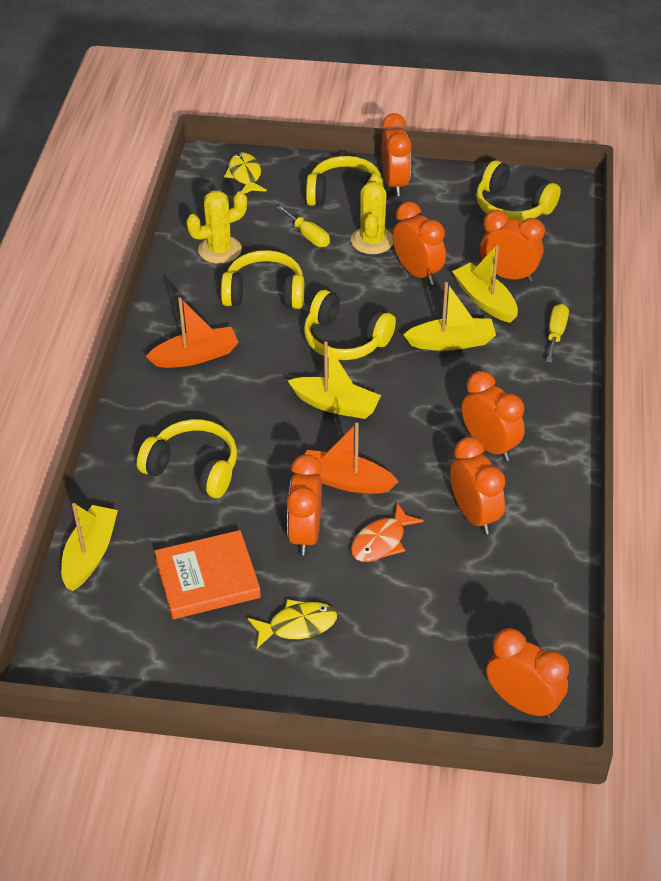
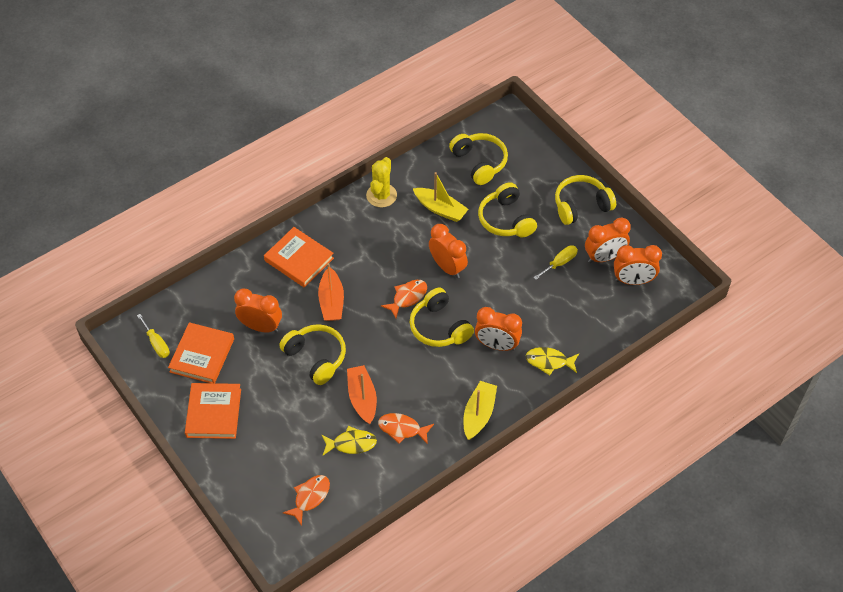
orange book: 1 -> 3
orange clock: 7 -> 5
orange fish: 1 -> 3
yellow boat: 4 -> 2
yellow cactus: 2 -> 1

